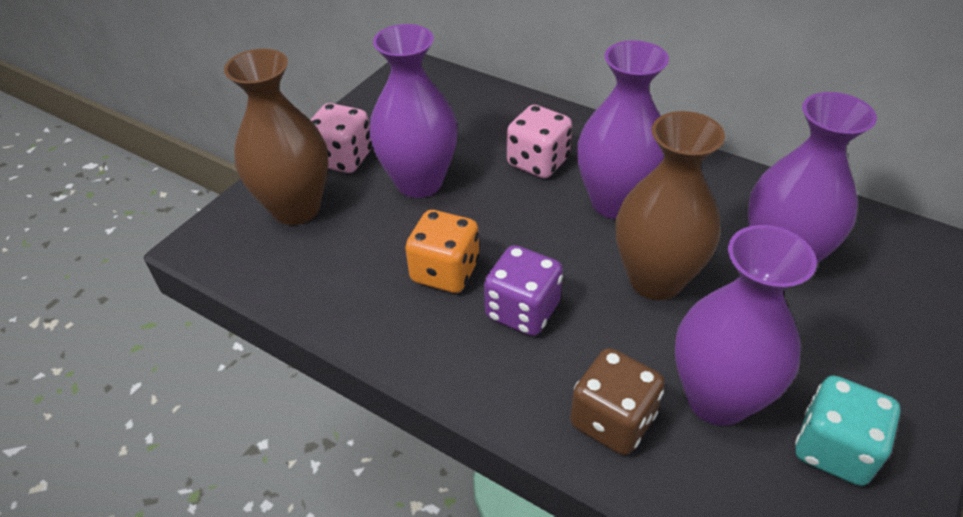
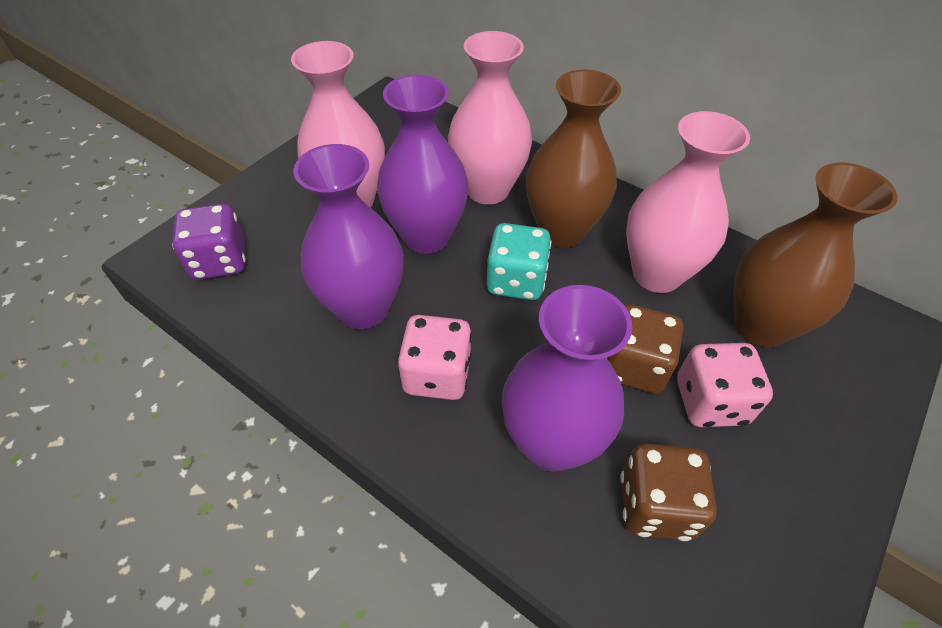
brown dice: 1 -> 2
orange dice: 1 -> 0
pink vase: 0 -> 3
purple vase: 4 -> 3

